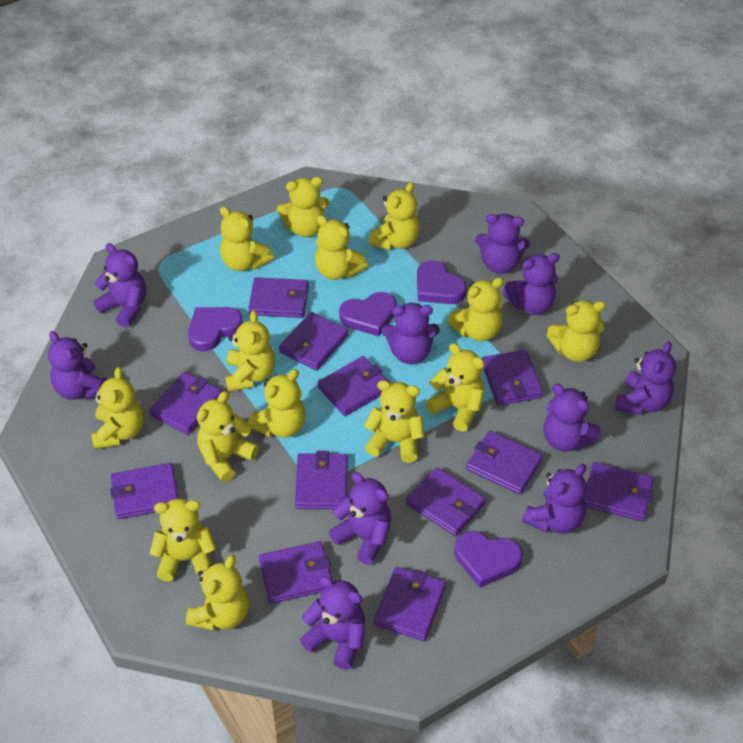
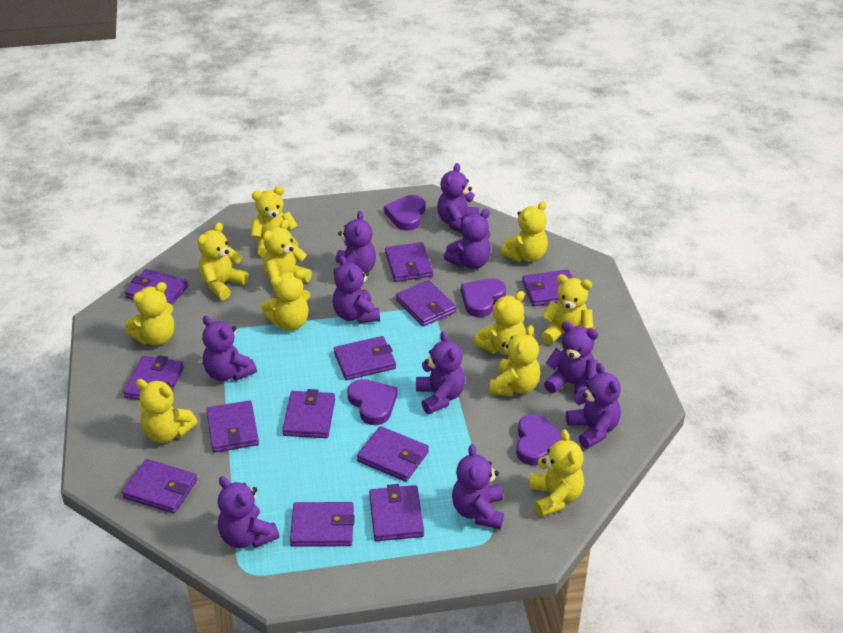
yellow teddy bear: 14 -> 11

